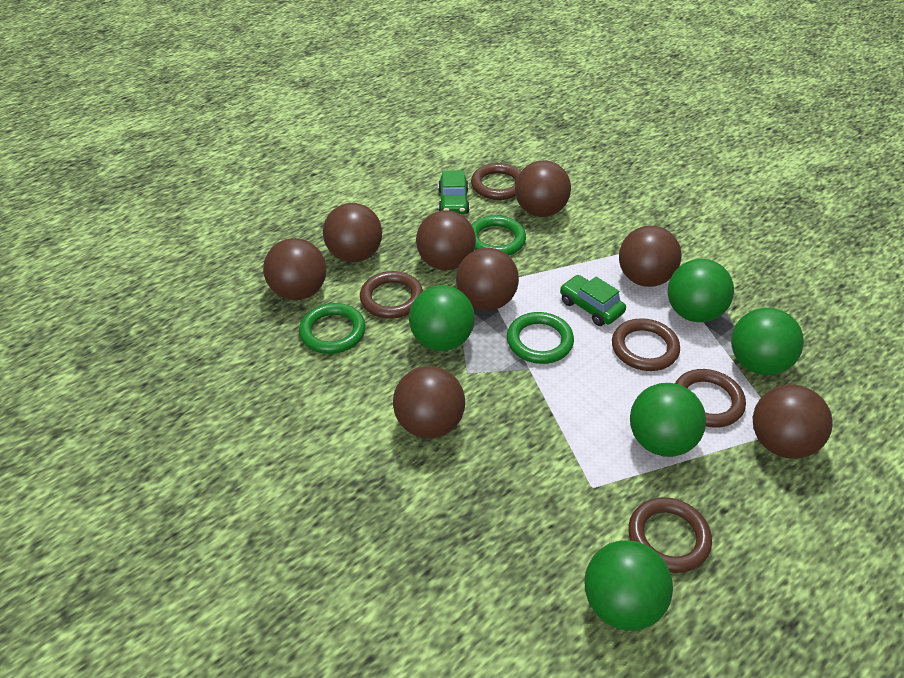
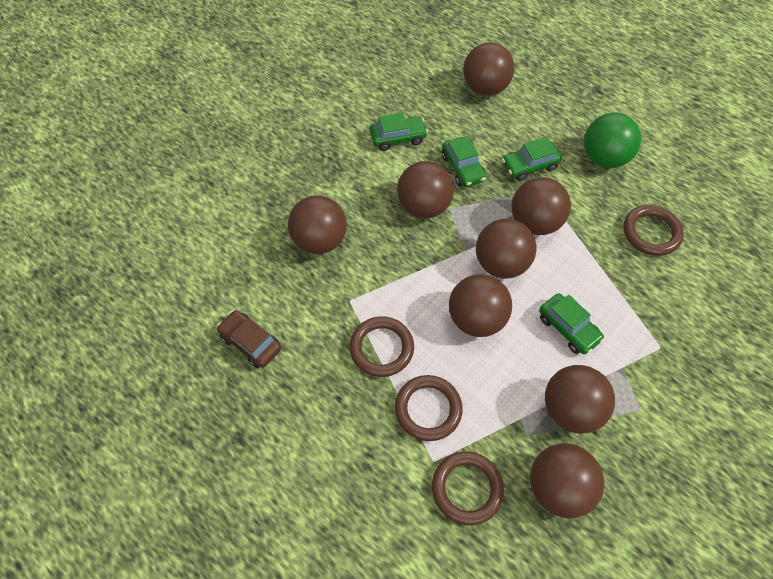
brown car: 0 -> 1
brown ring: 5 -> 4
green ball: 5 -> 1
green car: 2 -> 4
green ring: 3 -> 0

